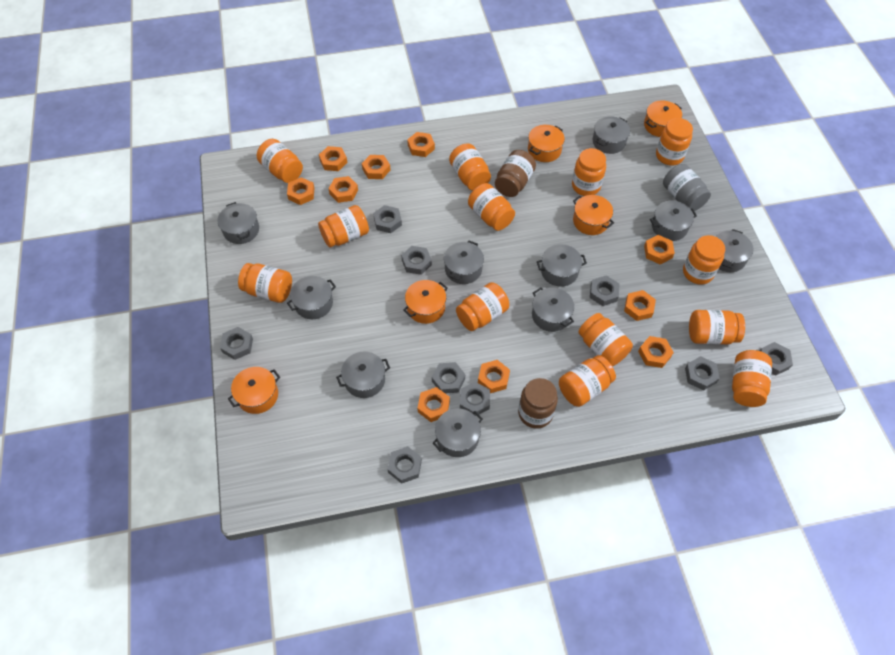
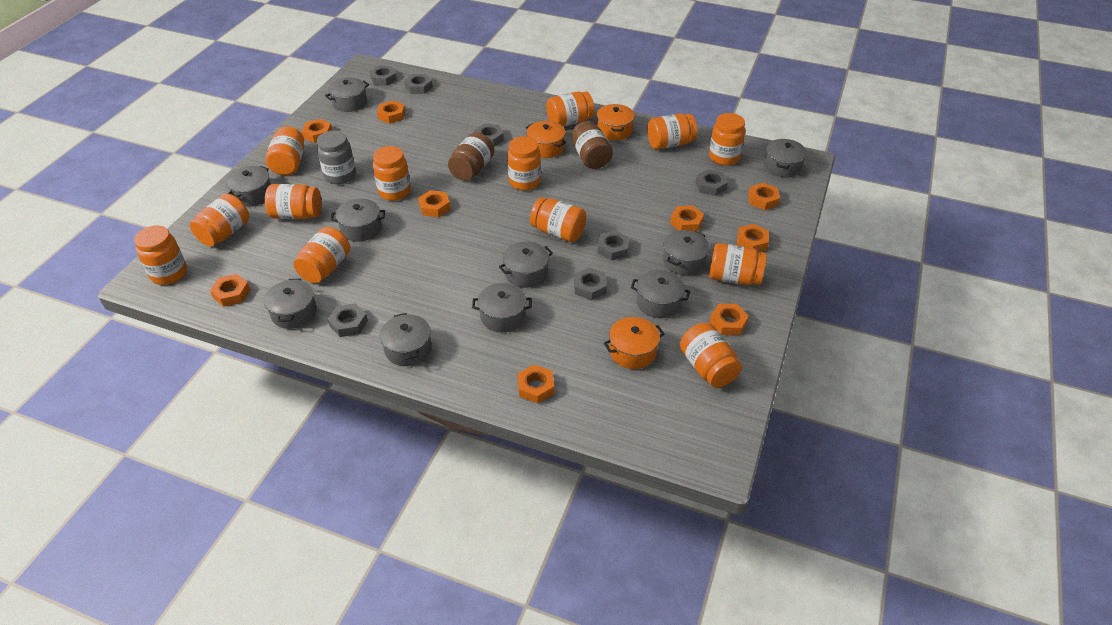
grey nut: 9 -> 7
orange nut: 10 -> 9
orange pot: 5 -> 3

